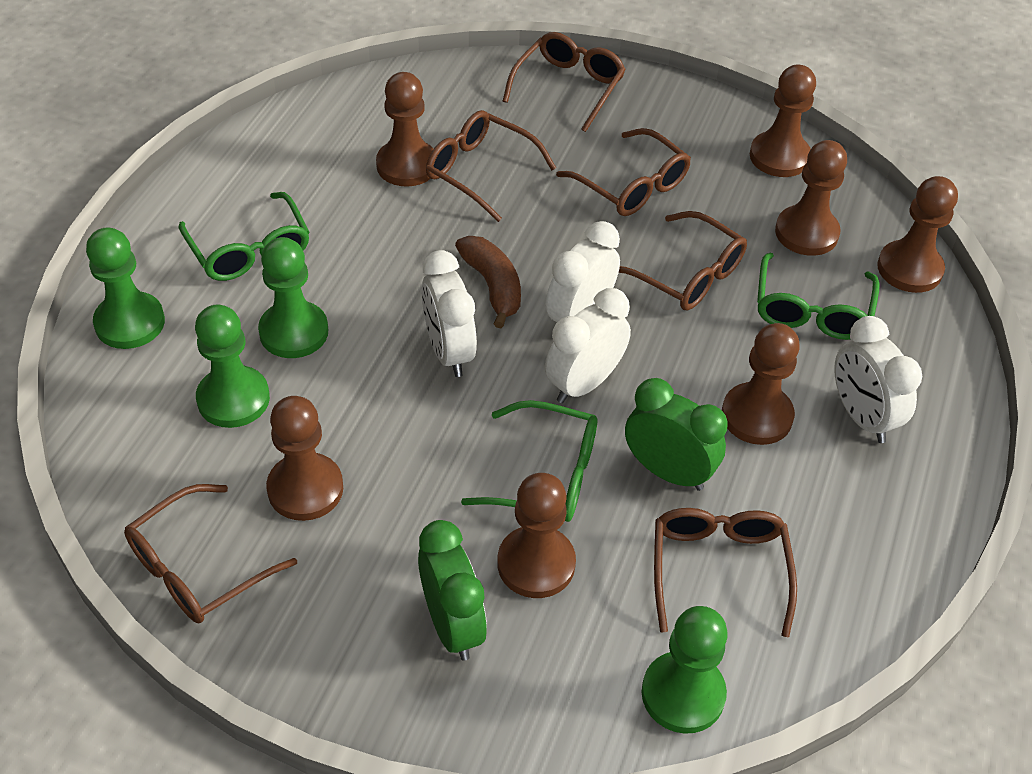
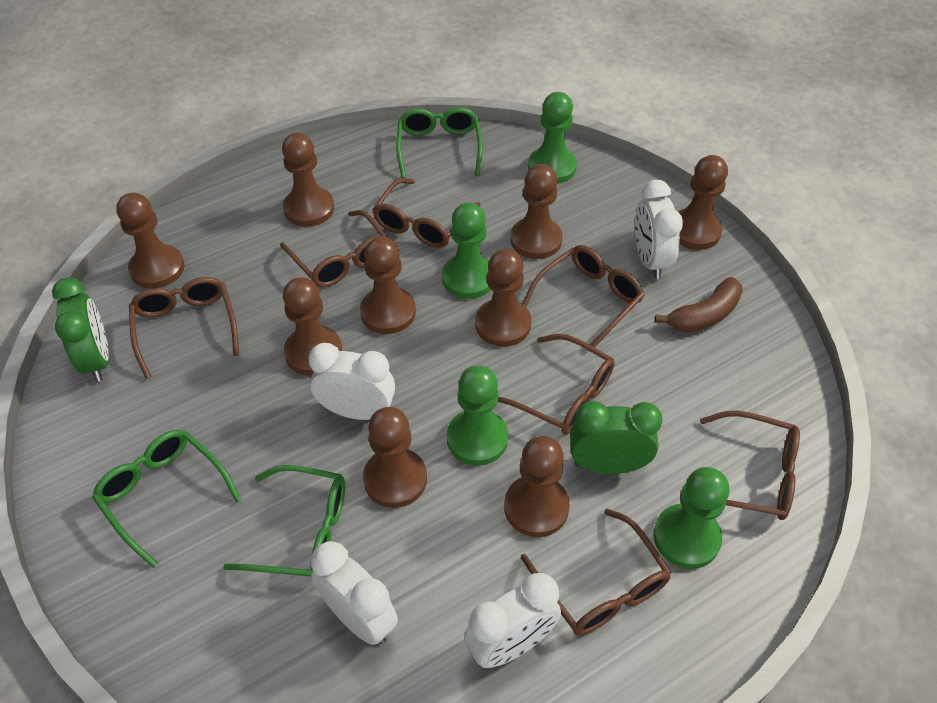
brown glasses: 6 -> 7
brown pawn: 7 -> 9

